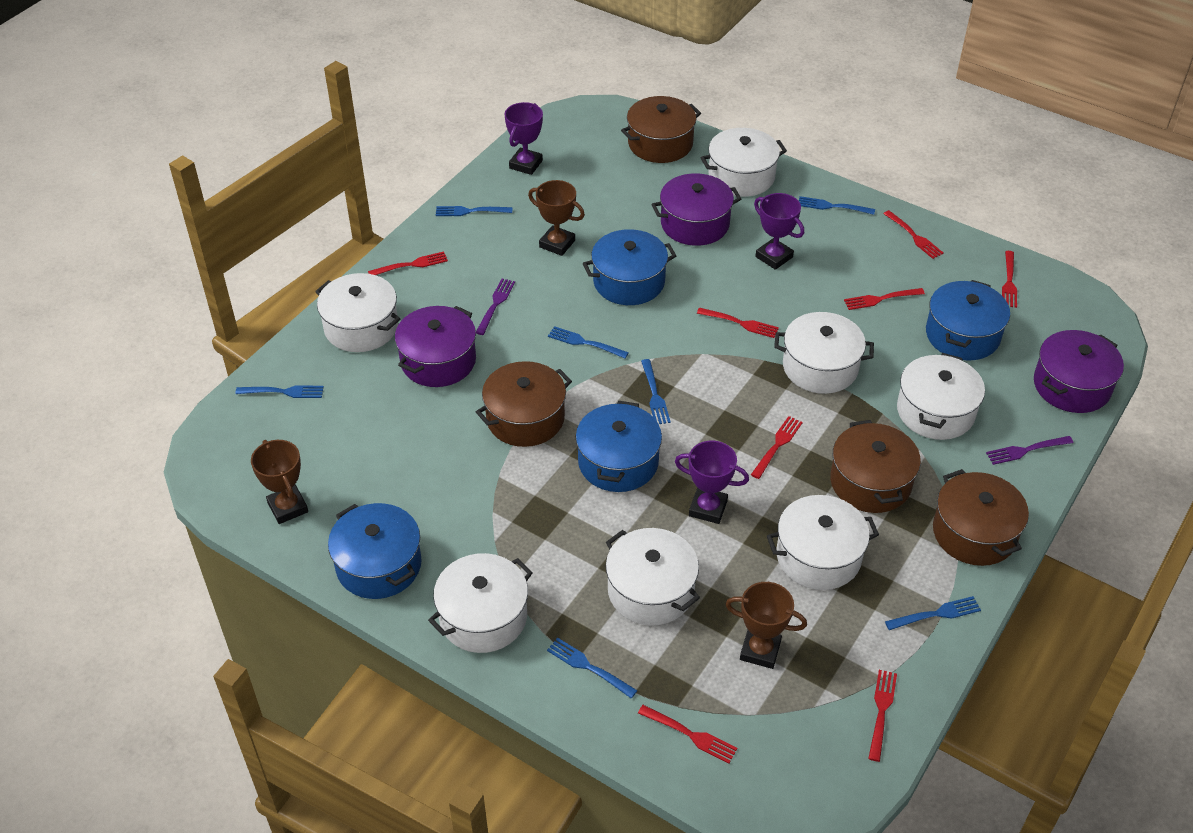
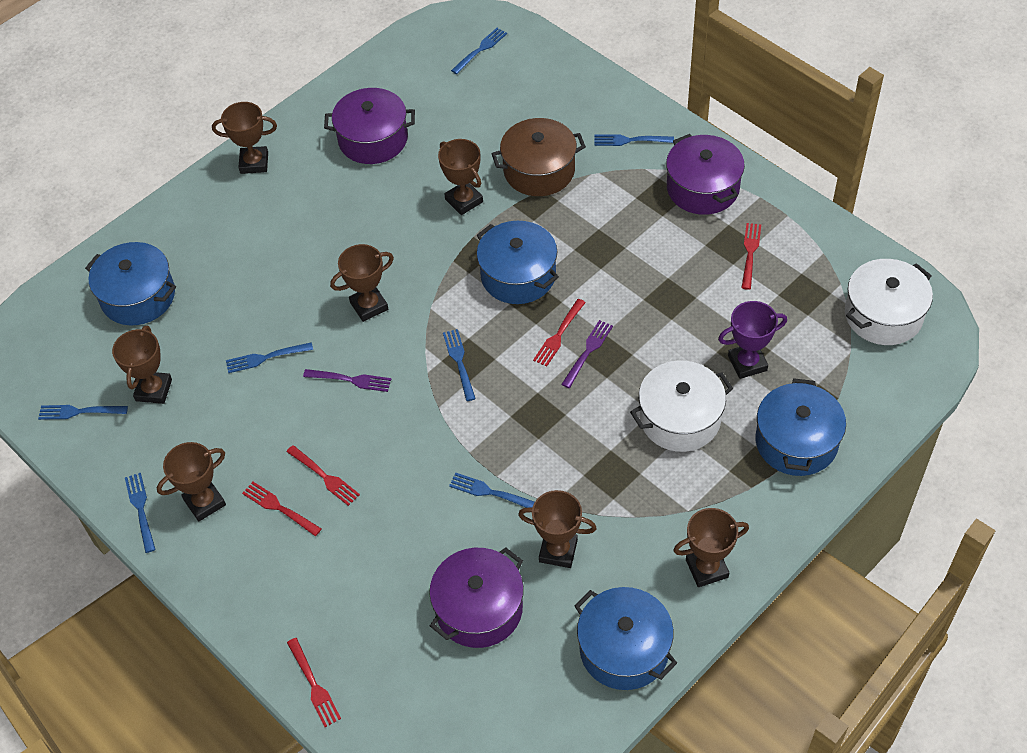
brown pot: 4 -> 1
brown trophy: 3 -> 7
purple trophy: 3 -> 1
red fork: 8 -> 5
white pot: 7 -> 2

